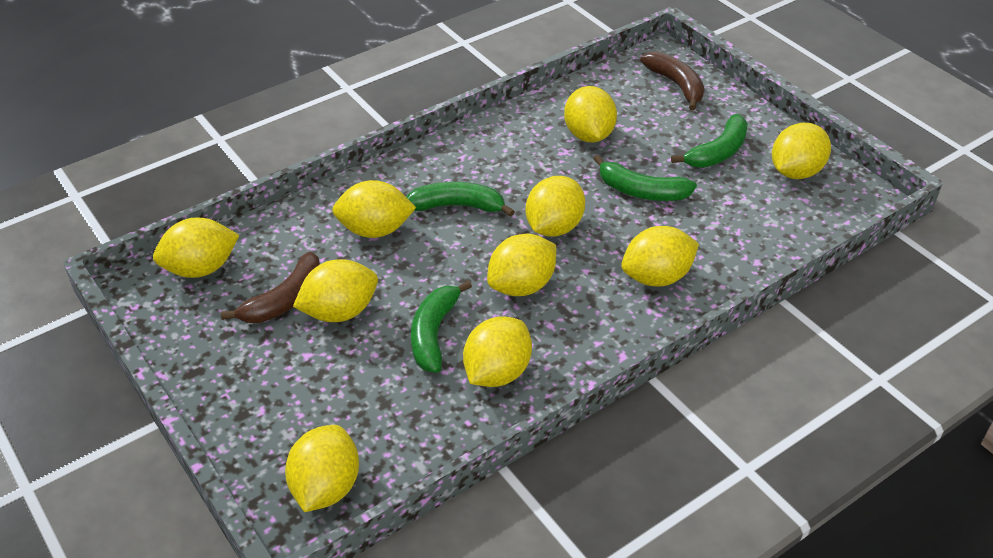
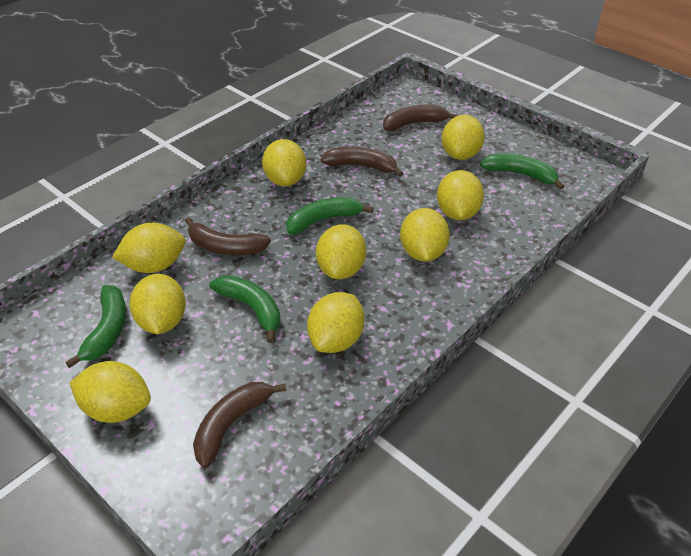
brown banana: 2 -> 4
yellow lemon: 10 -> 9

